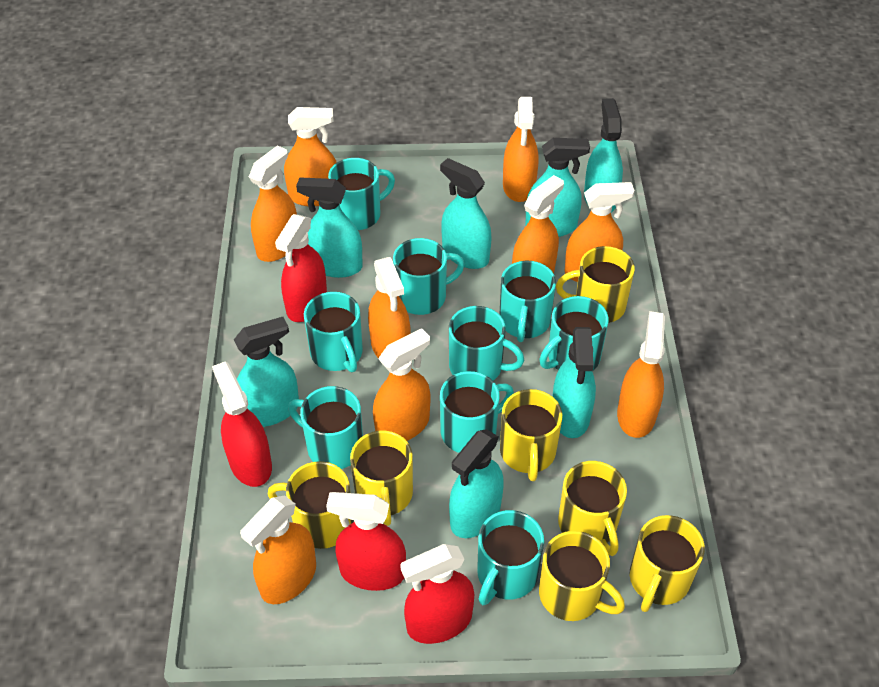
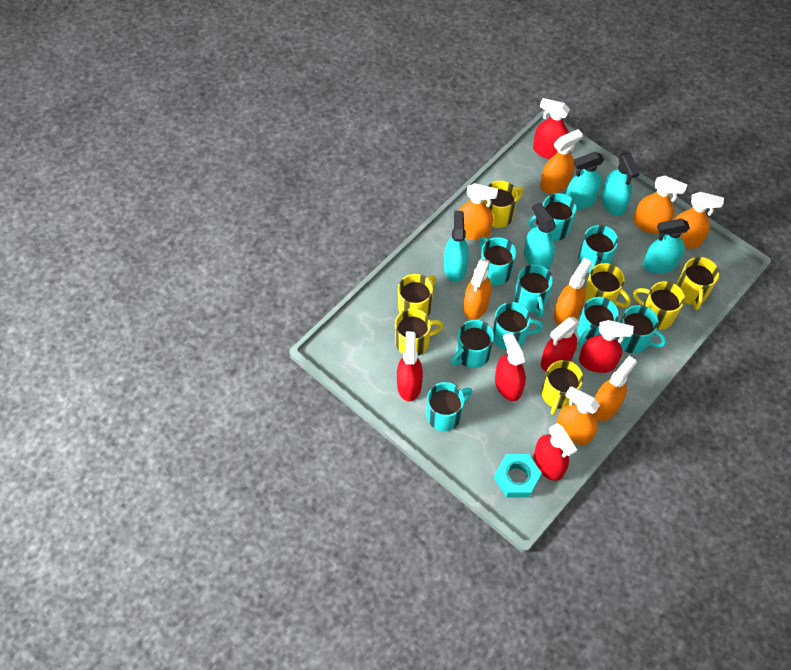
orange spray bottle: 9 -> 8
red spray bottle: 4 -> 6
turquoise nut: 0 -> 1
turquoise spray bottle: 7 -> 5

